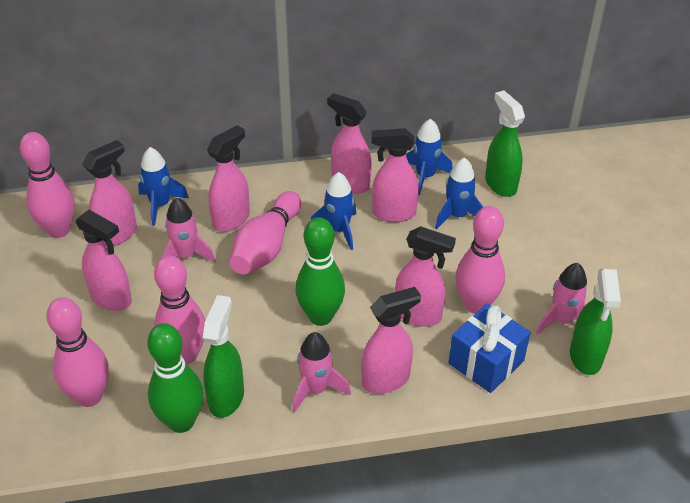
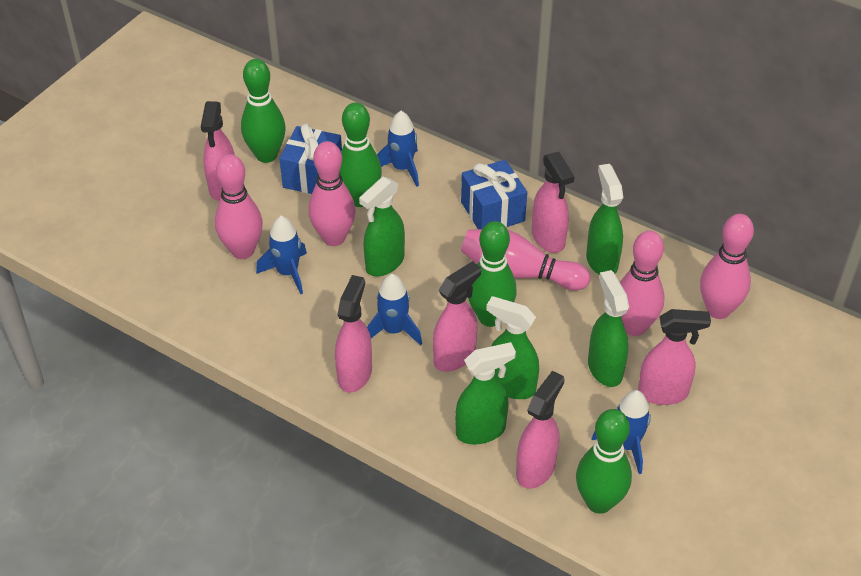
blue gift: 1 -> 2
green bowling pin: 2 -> 4
green spray bottle: 3 -> 5
pink rocket: 3 -> 0
pink spray bottle: 7 -> 6

